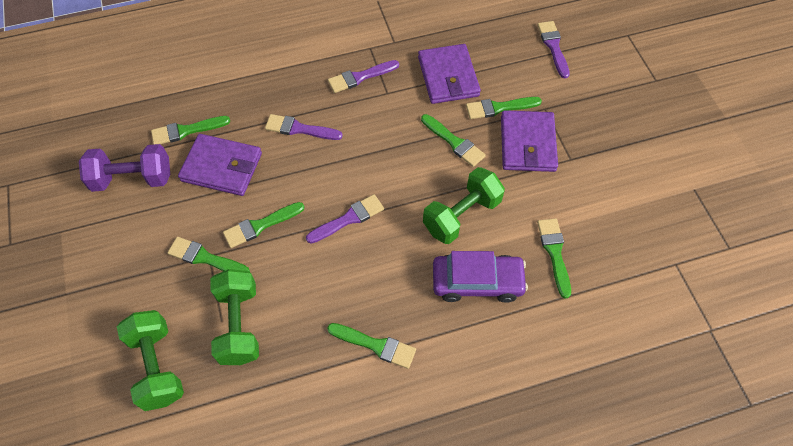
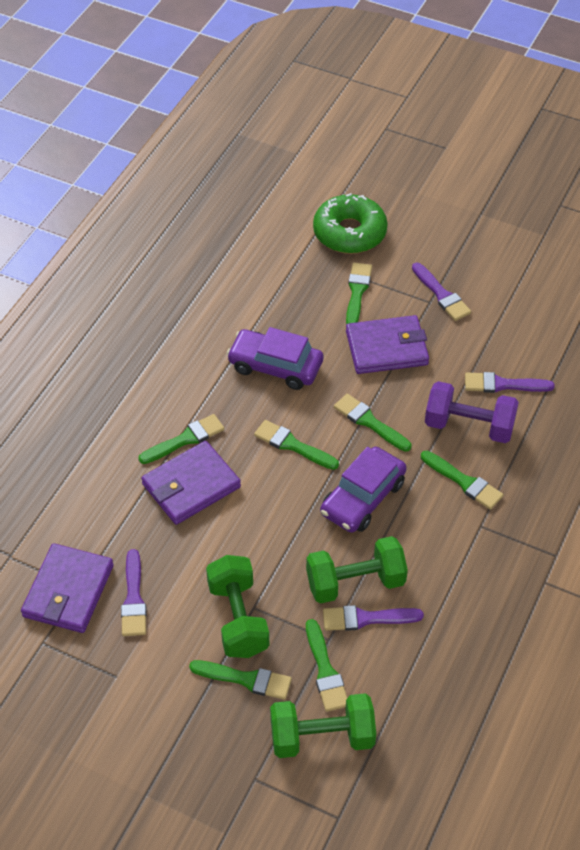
green donut: 0 -> 1
purple car: 1 -> 2

